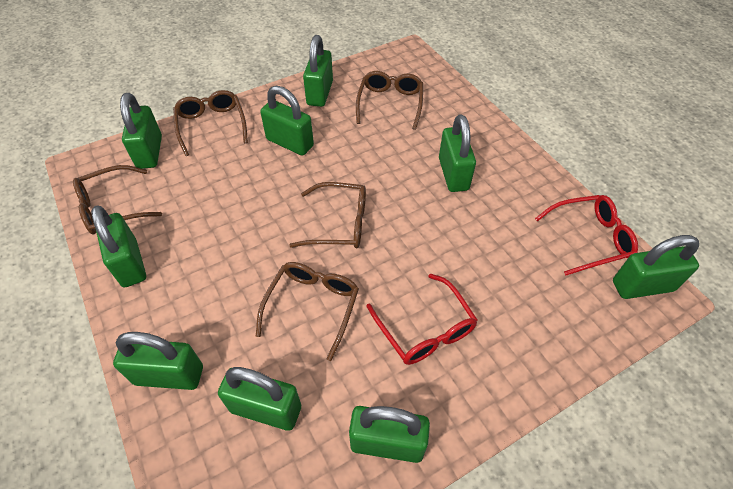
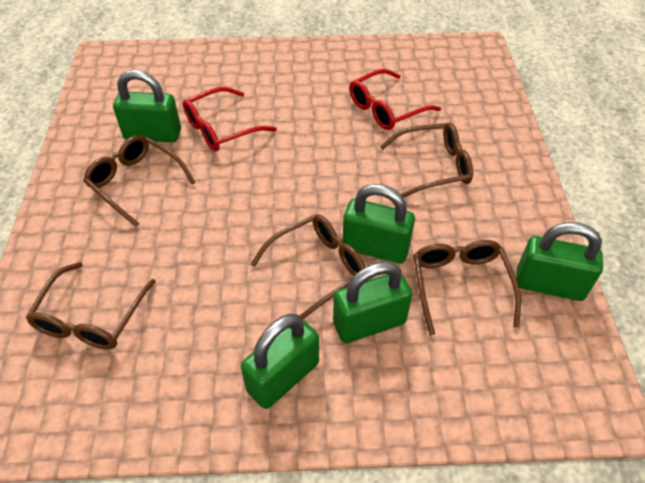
green padlock: 9 -> 5

